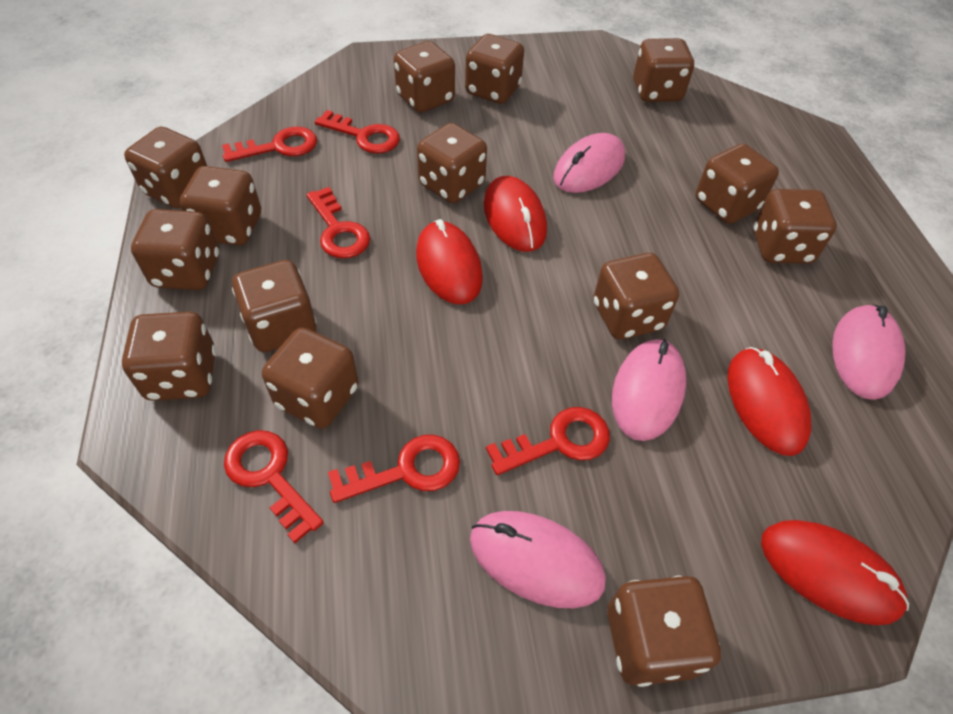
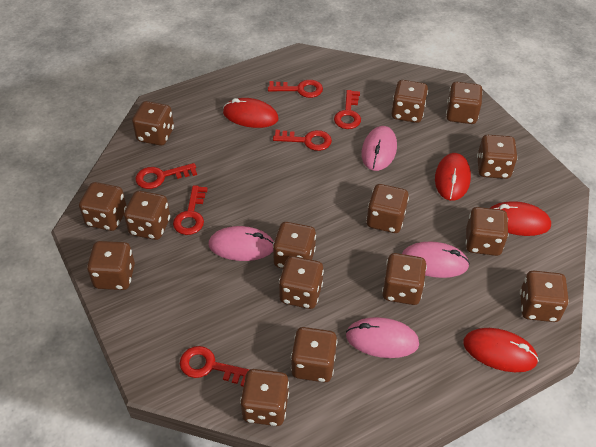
brown dice: 14 -> 15

